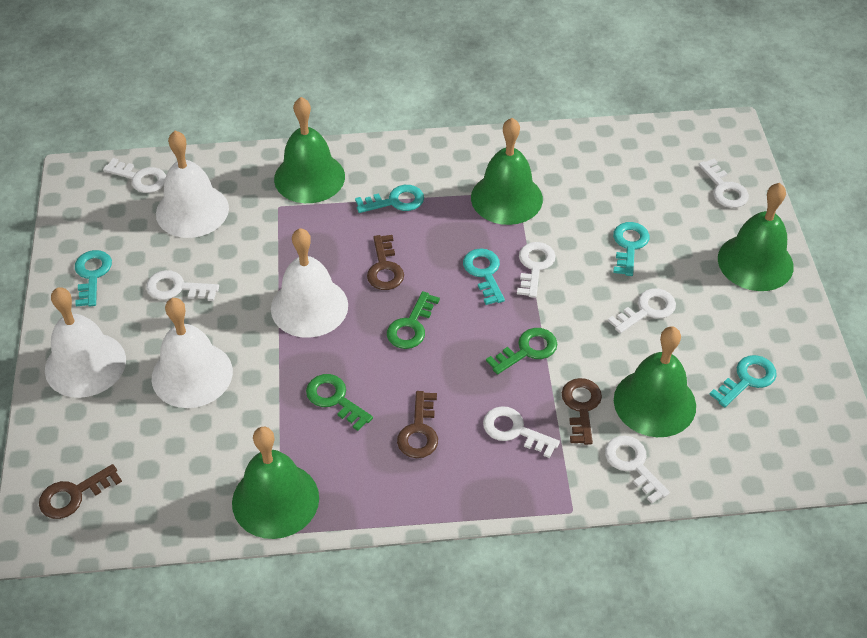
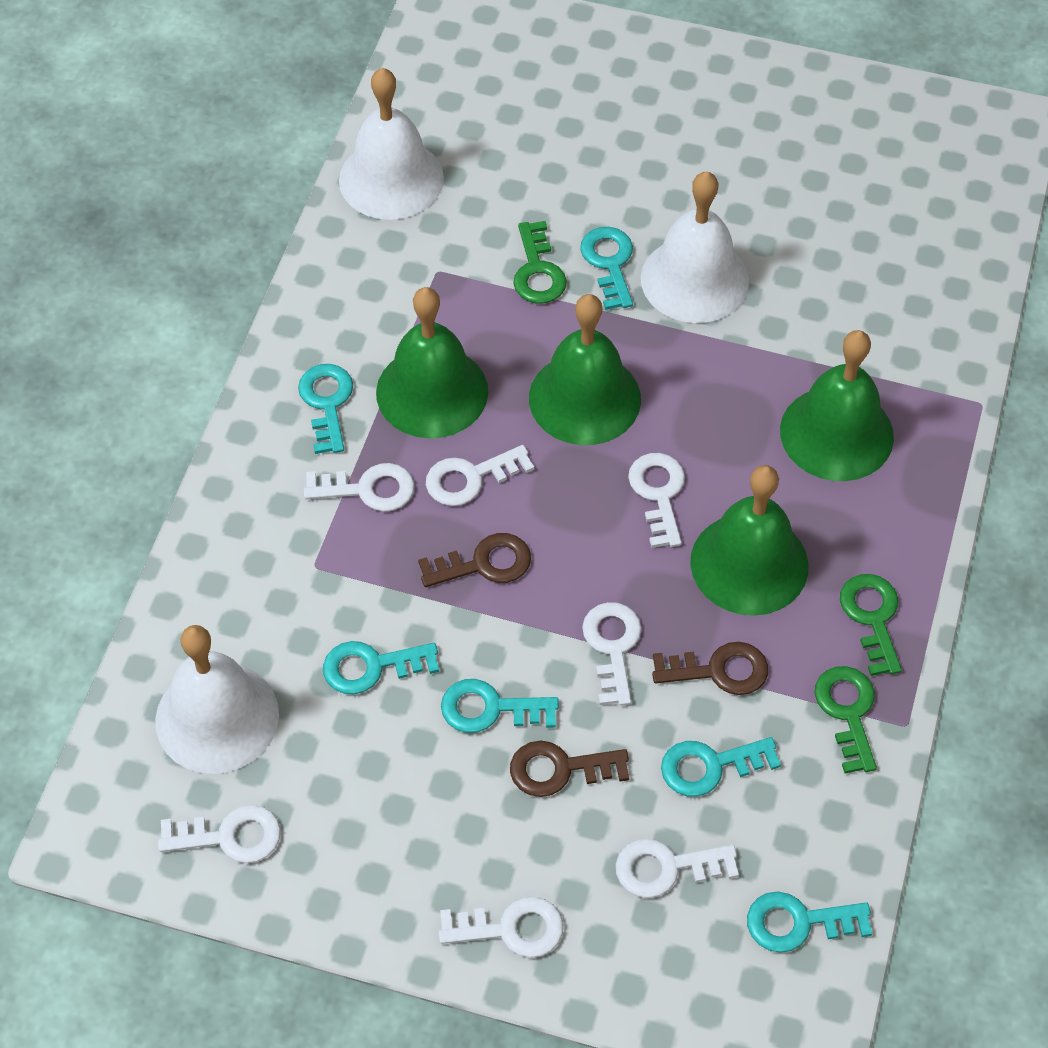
brown key: 4 -> 3
green bell: 5 -> 4
turquoise key: 5 -> 6
white bell: 4 -> 3

